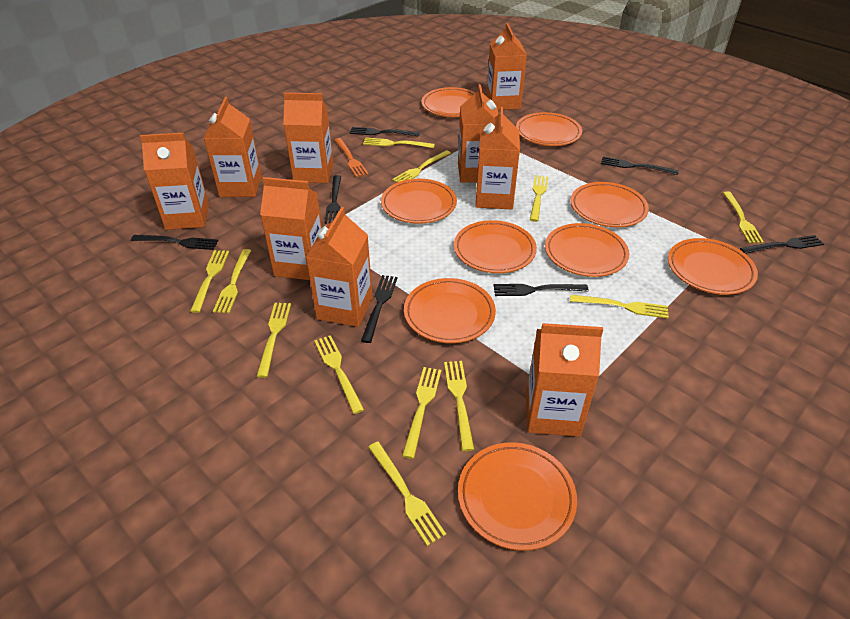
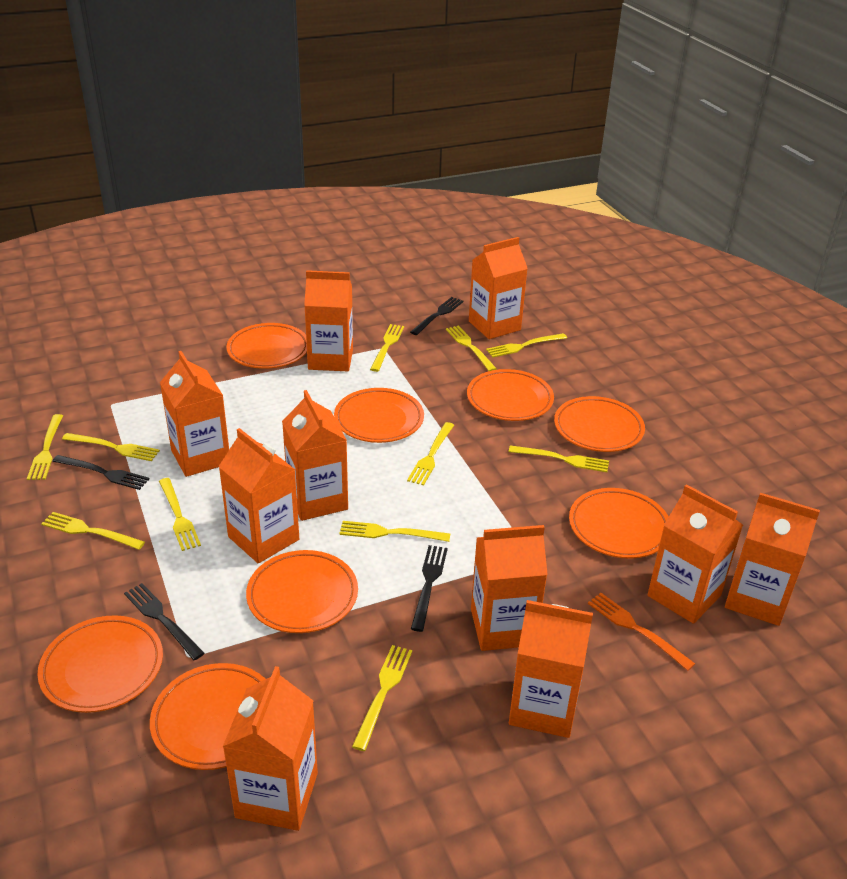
black fork: 7 -> 4
orange carton: 9 -> 10
orange plate: 9 -> 8
yellow fork: 12 -> 11

